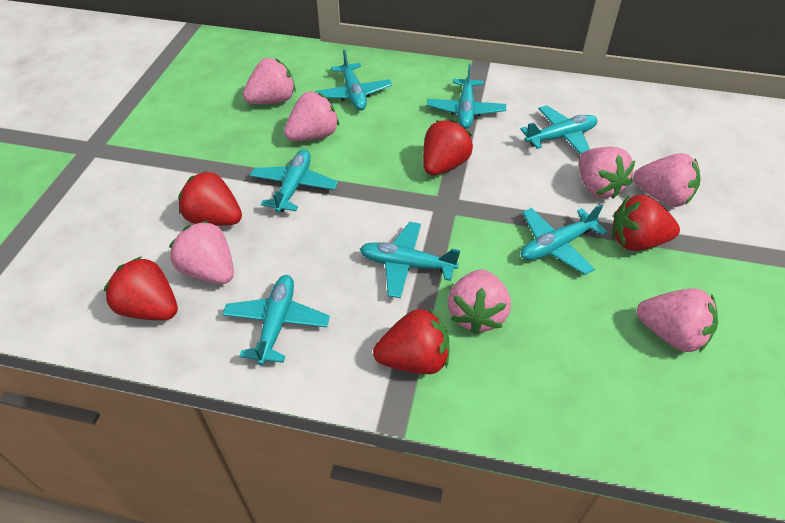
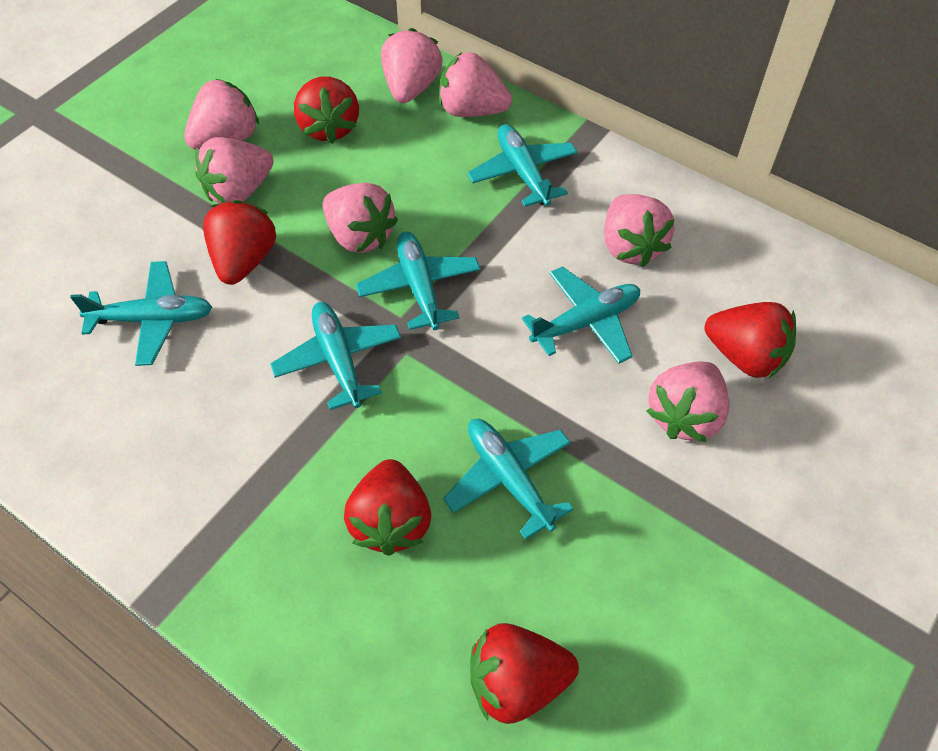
turquoise plane: 7 -> 6

